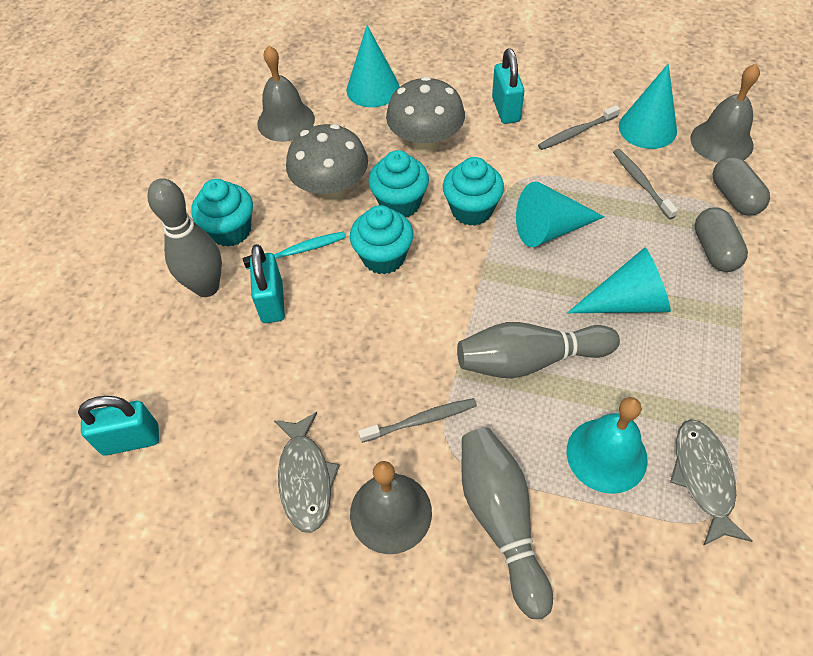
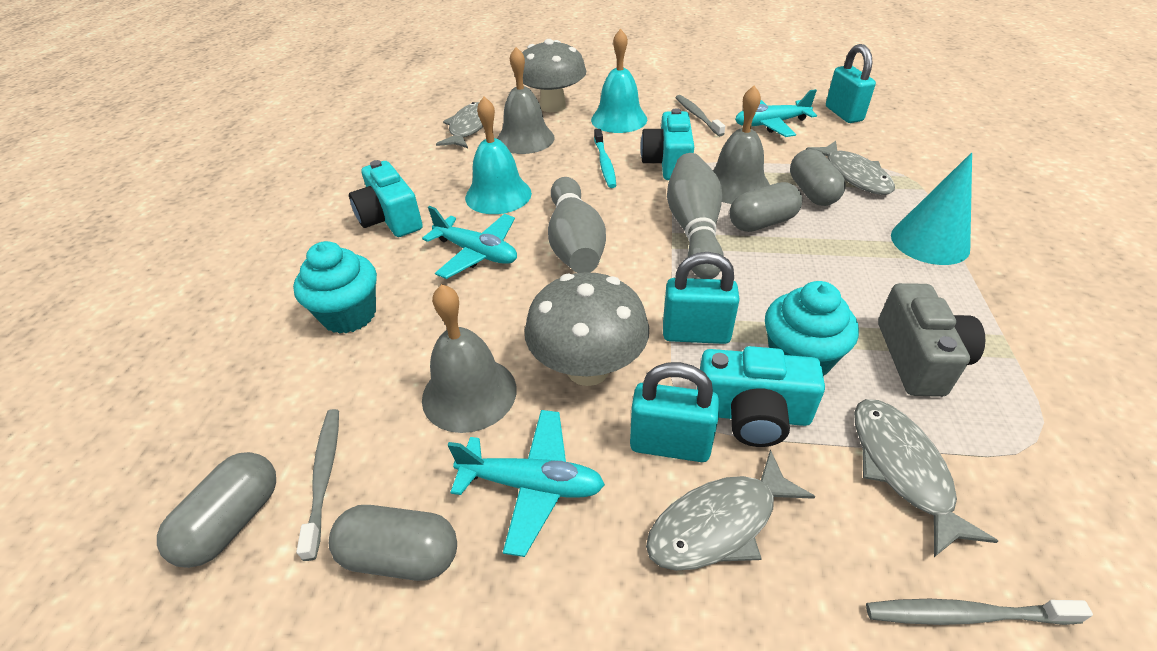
grey bowling pin: 3 -> 2
grey camera: 0 -> 1
grey capsule: 2 -> 4
grey fish: 2 -> 4
turquoise bell: 1 -> 2
turquoise camera: 0 -> 3
turquoise cone: 4 -> 1
turquoise cupcake: 4 -> 2
turquoise plane: 0 -> 3

